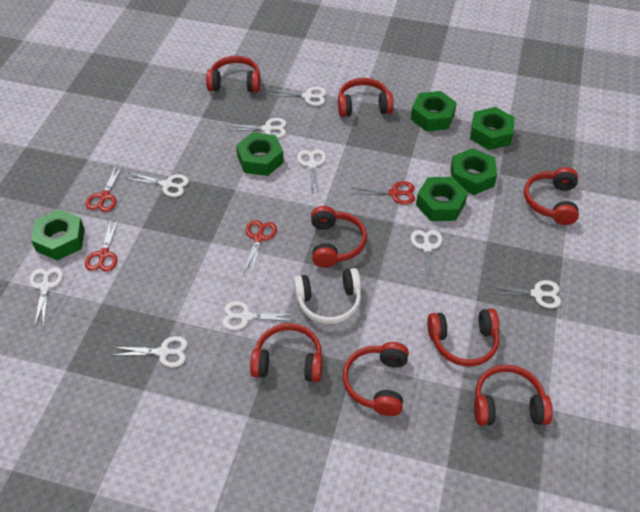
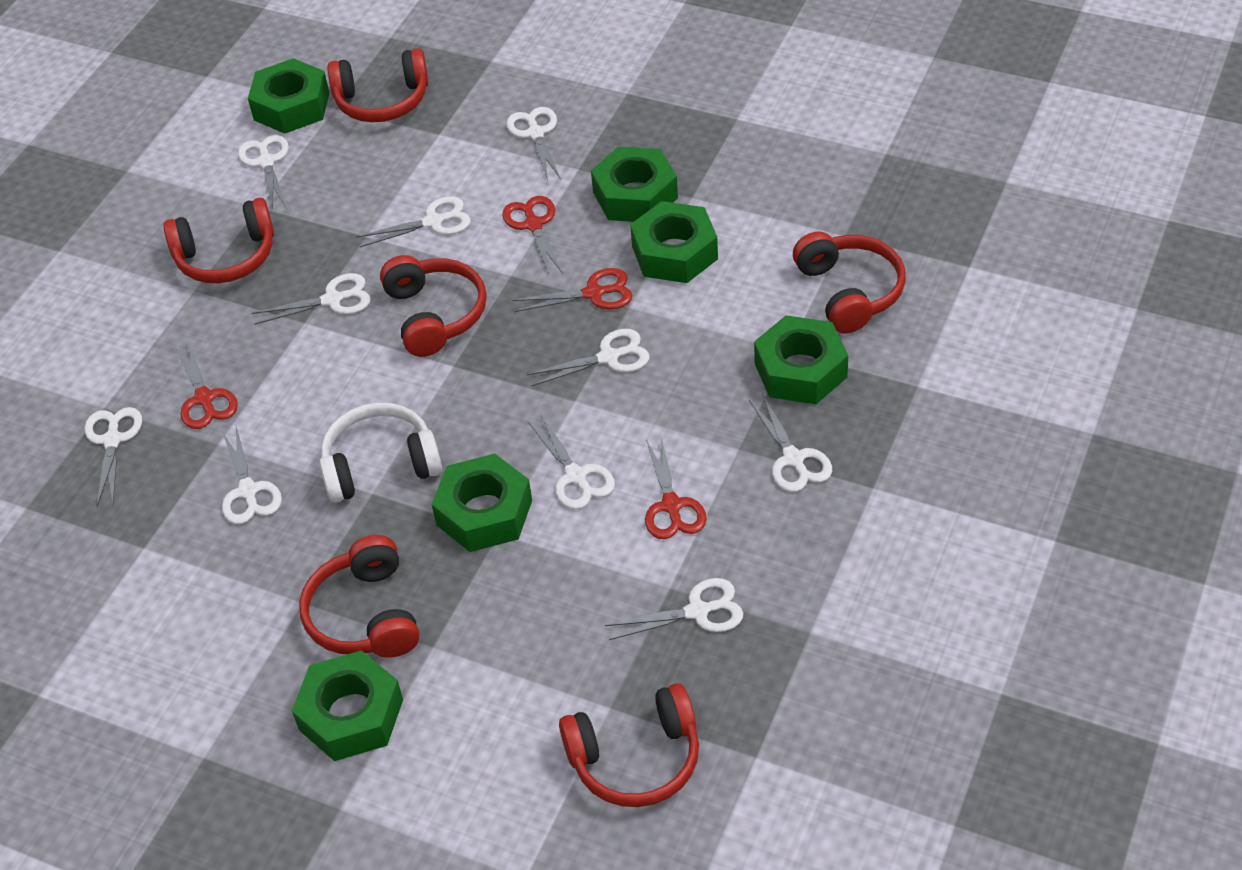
red headphones: 8 -> 6
white scissors: 9 -> 10

